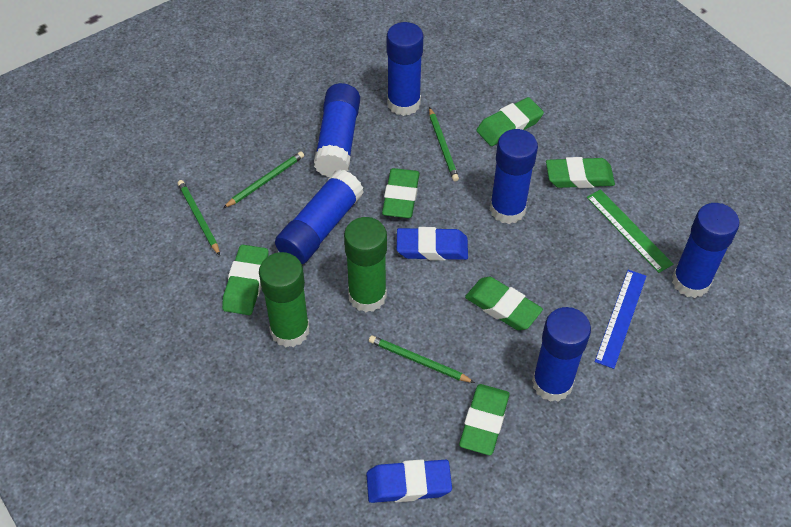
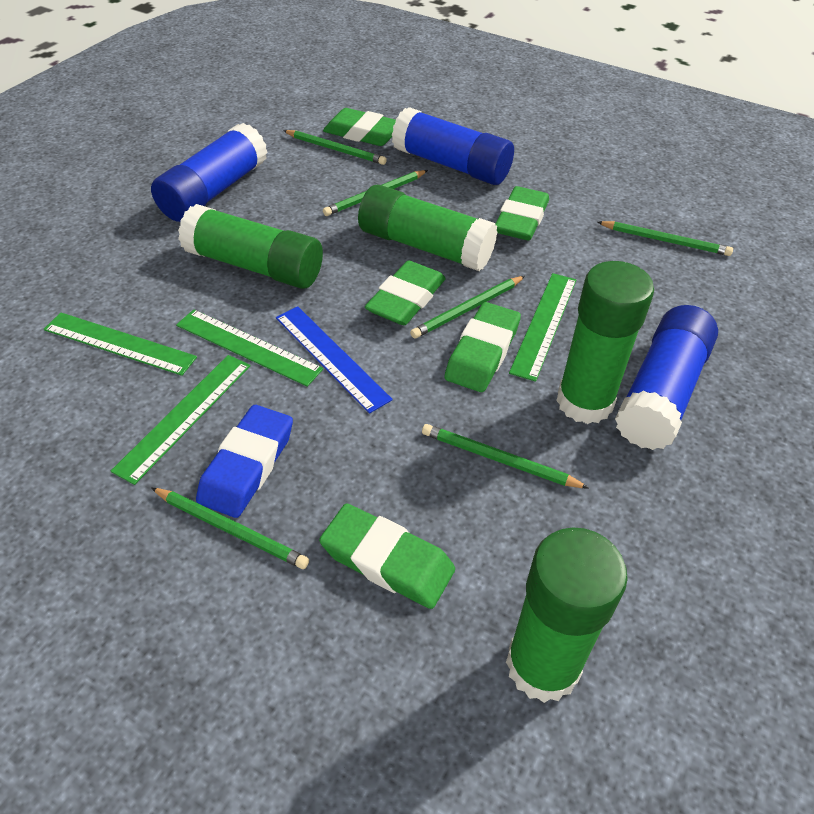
blue eraser: 2 -> 1
blue glue stick: 6 -> 3
green eraser: 6 -> 5
green glue stick: 2 -> 4
green pencil: 4 -> 6
green ruler: 1 -> 4

